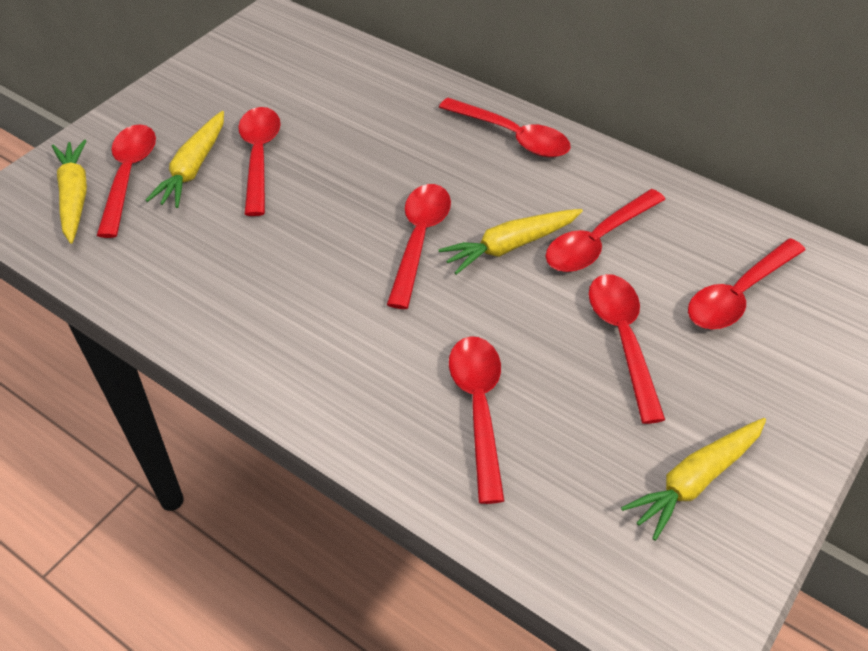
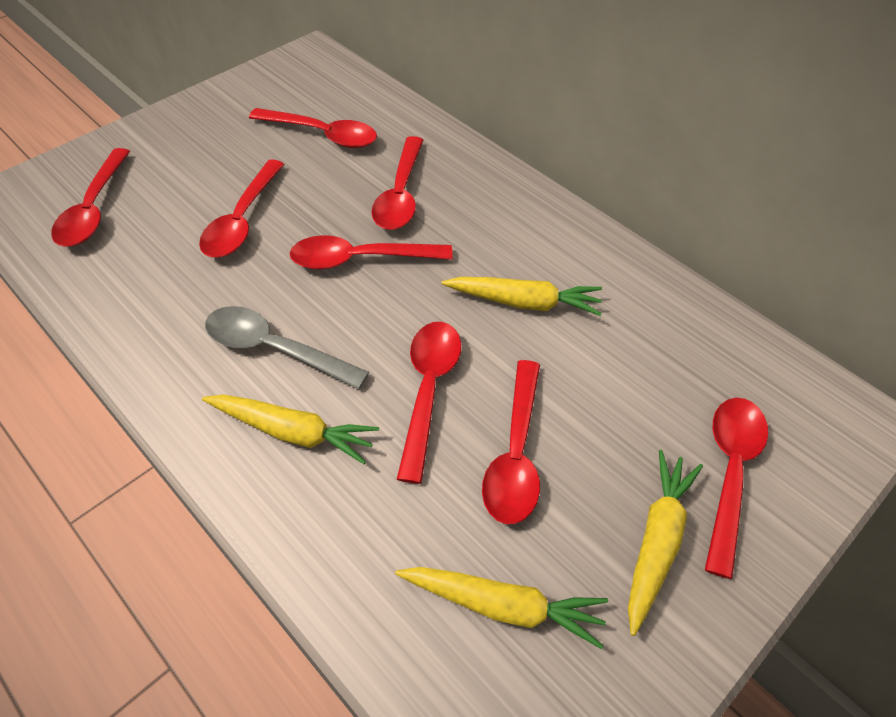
grey spoon: 0 -> 1

